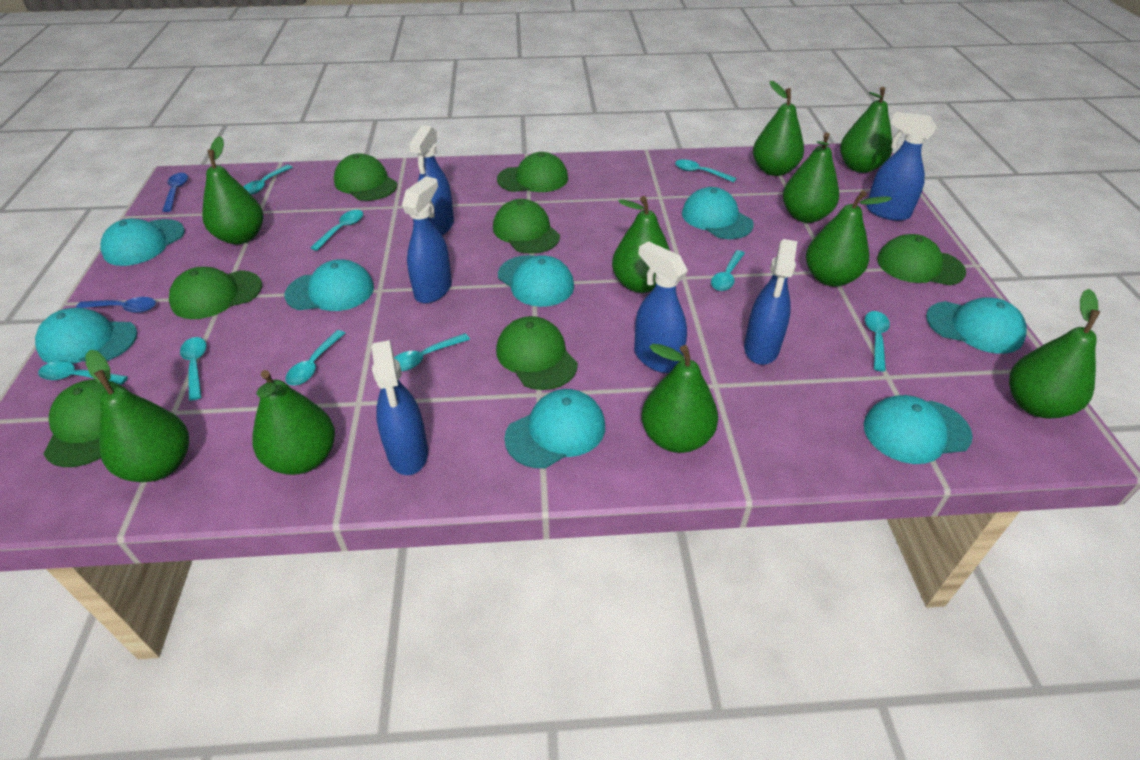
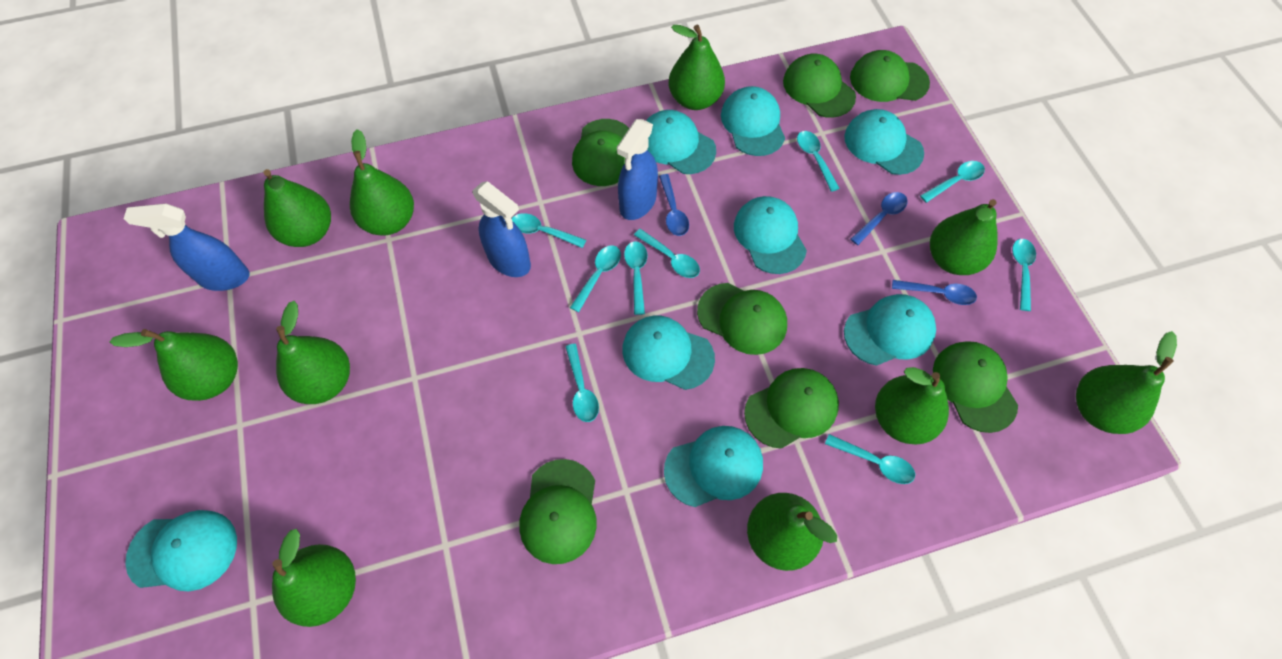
blue spoon: 2 -> 3
blue spray bottle: 6 -> 3

